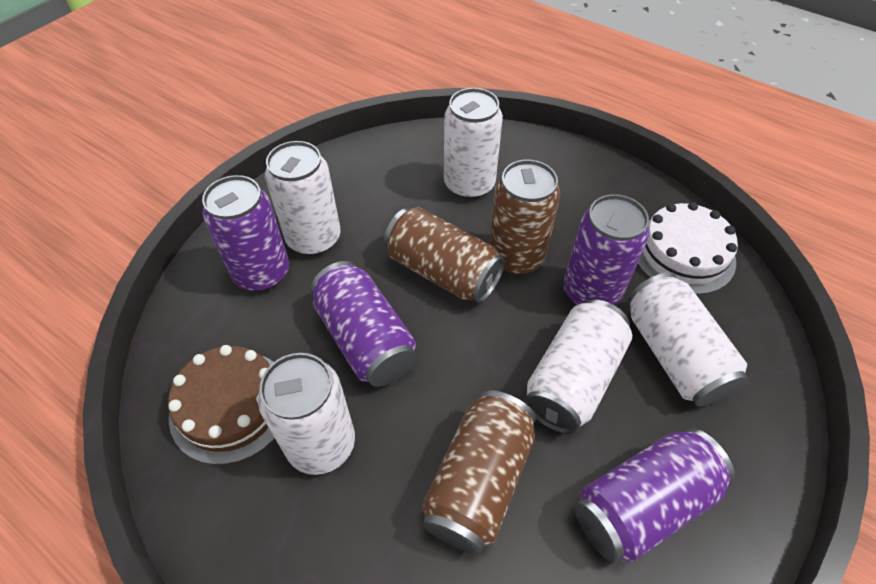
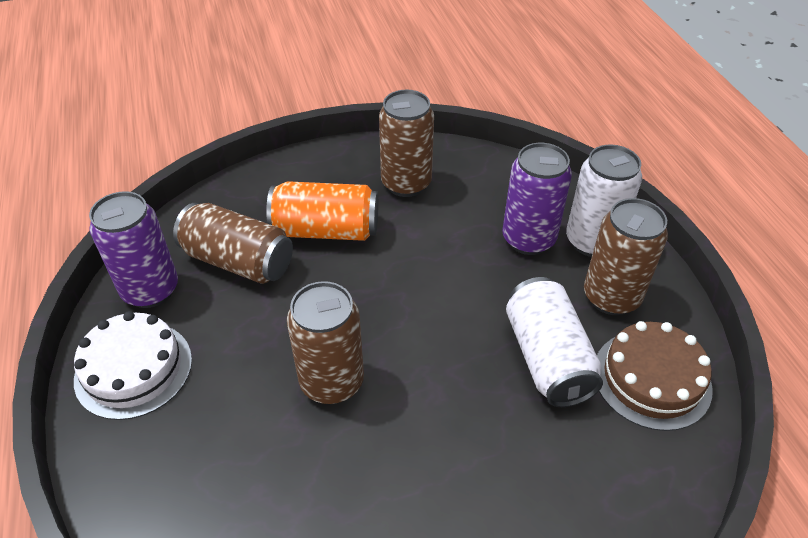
brown can: 3 -> 4
orange can: 0 -> 1
purple can: 4 -> 2
white can: 5 -> 2

